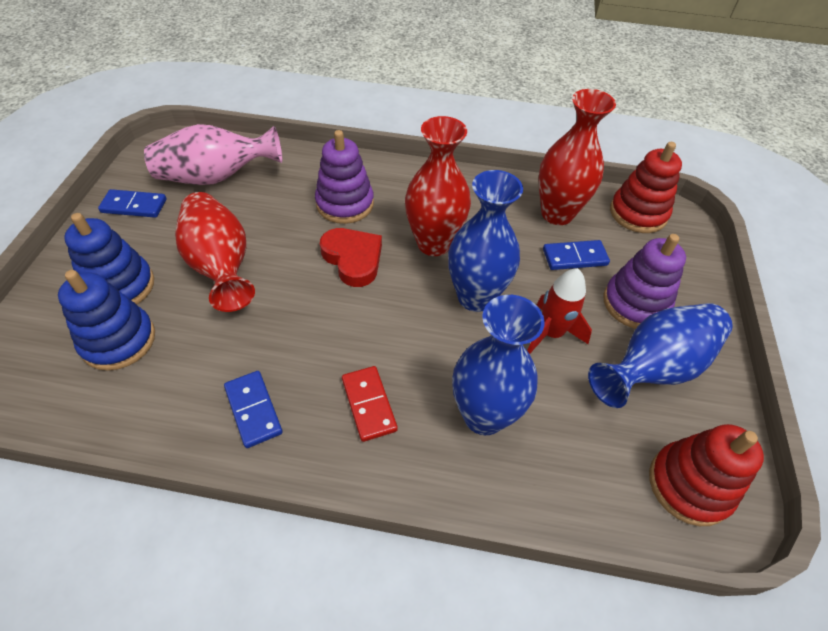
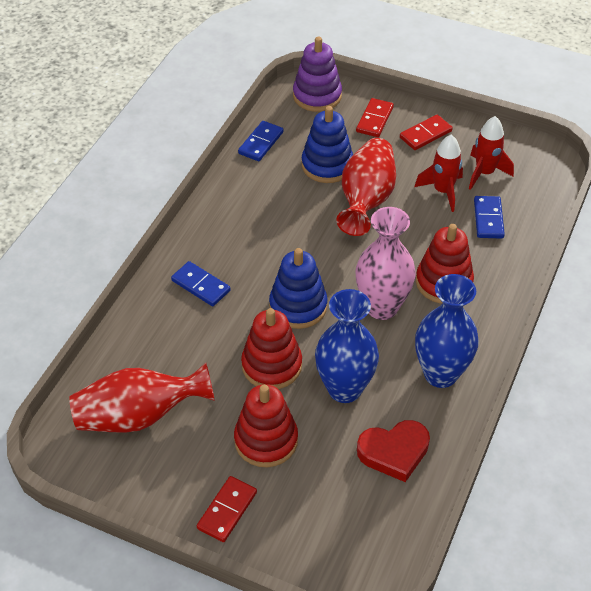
blue vase: 3 -> 2
purple stacking toy: 2 -> 1
red domino: 1 -> 3
red rocket: 1 -> 2
red stacking toy: 2 -> 3
red vase: 3 -> 2

